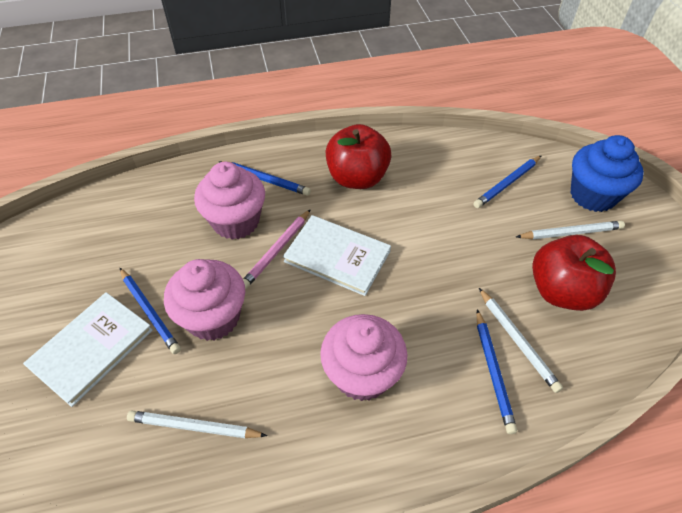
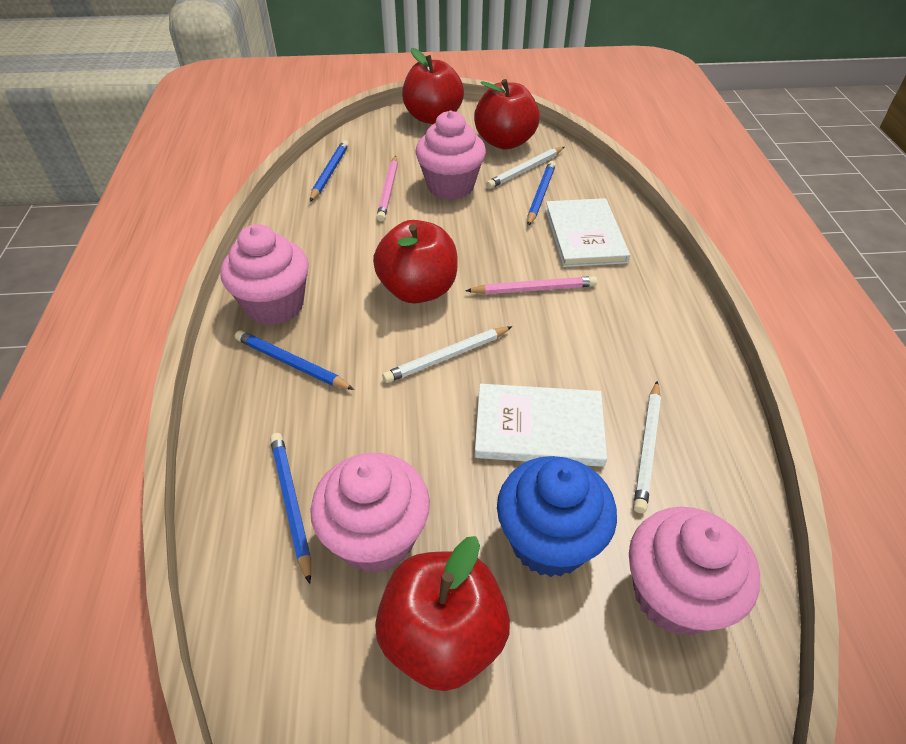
pink cupcake: 3 -> 4
pink pencil: 1 -> 2
red apple: 2 -> 4

